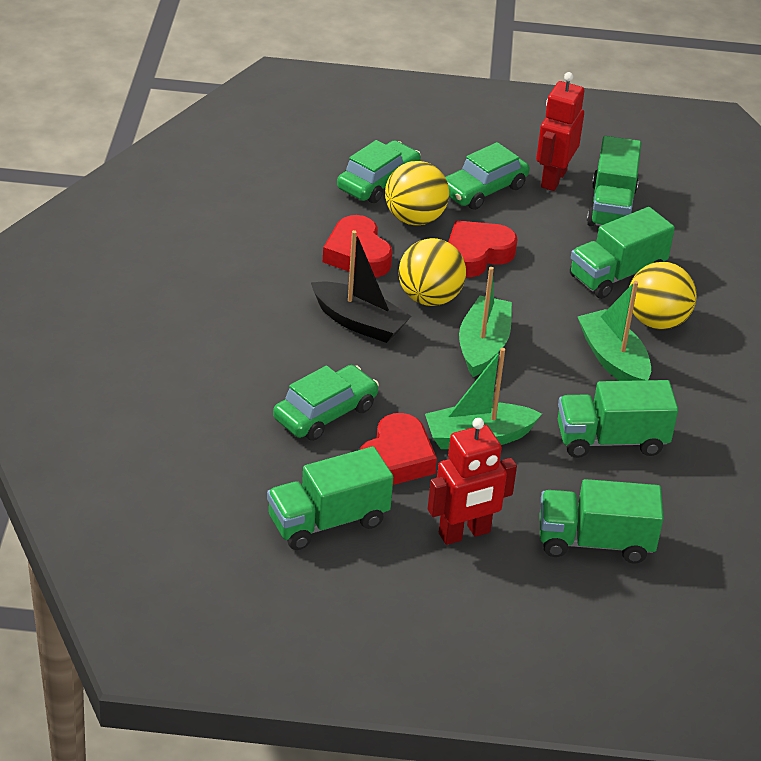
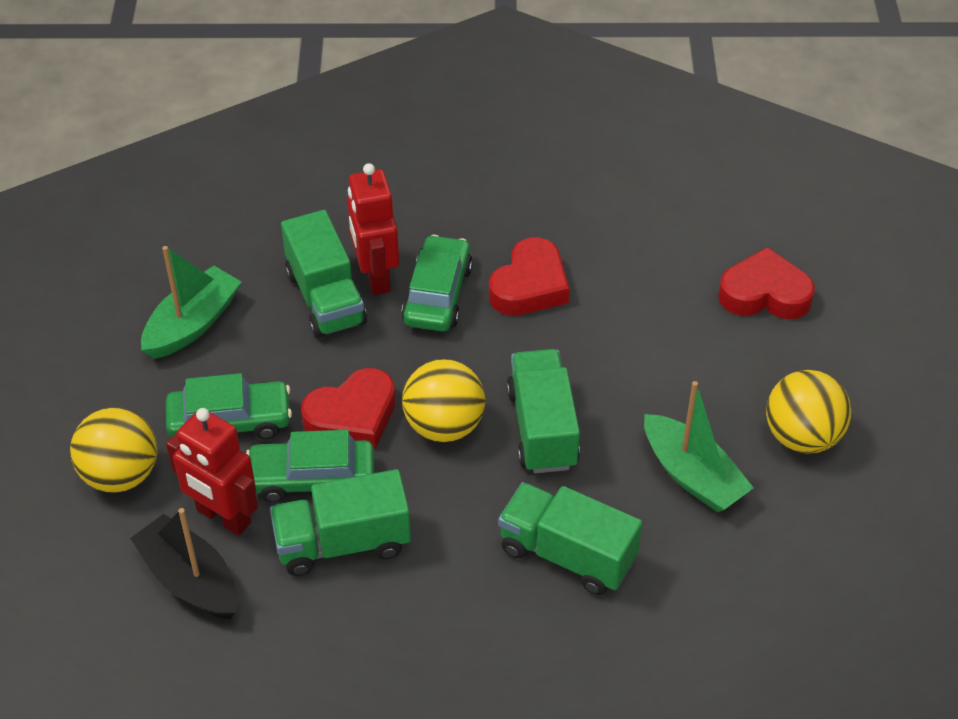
green boat: 3 -> 2
green truck: 5 -> 4

